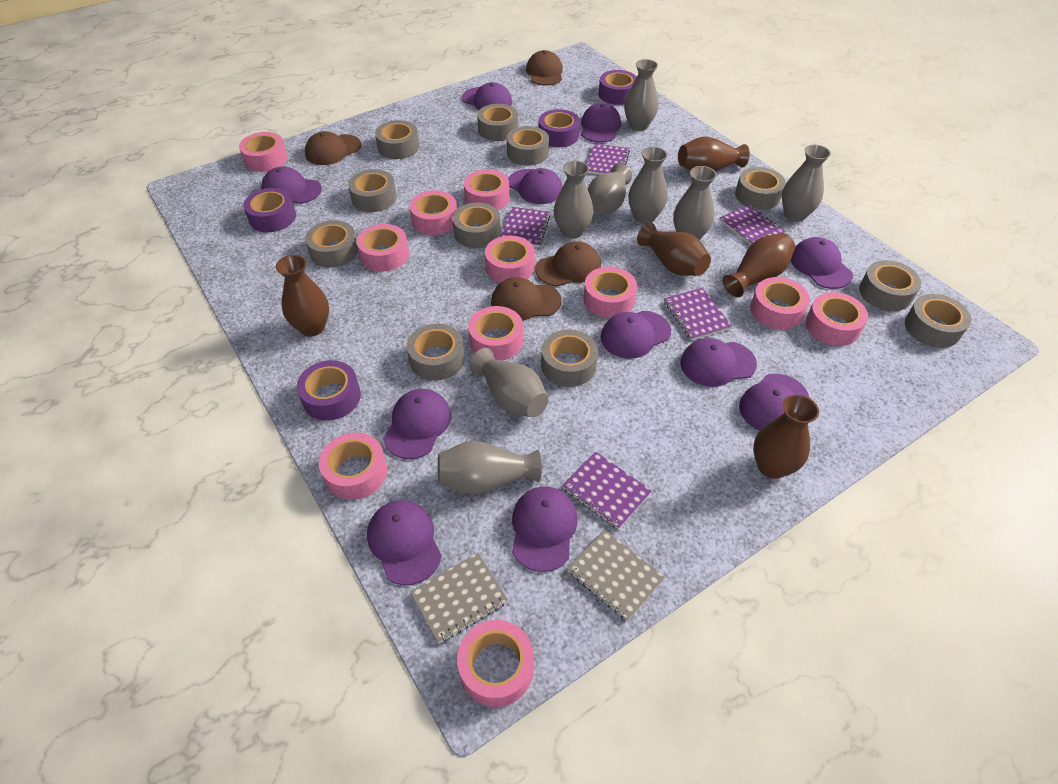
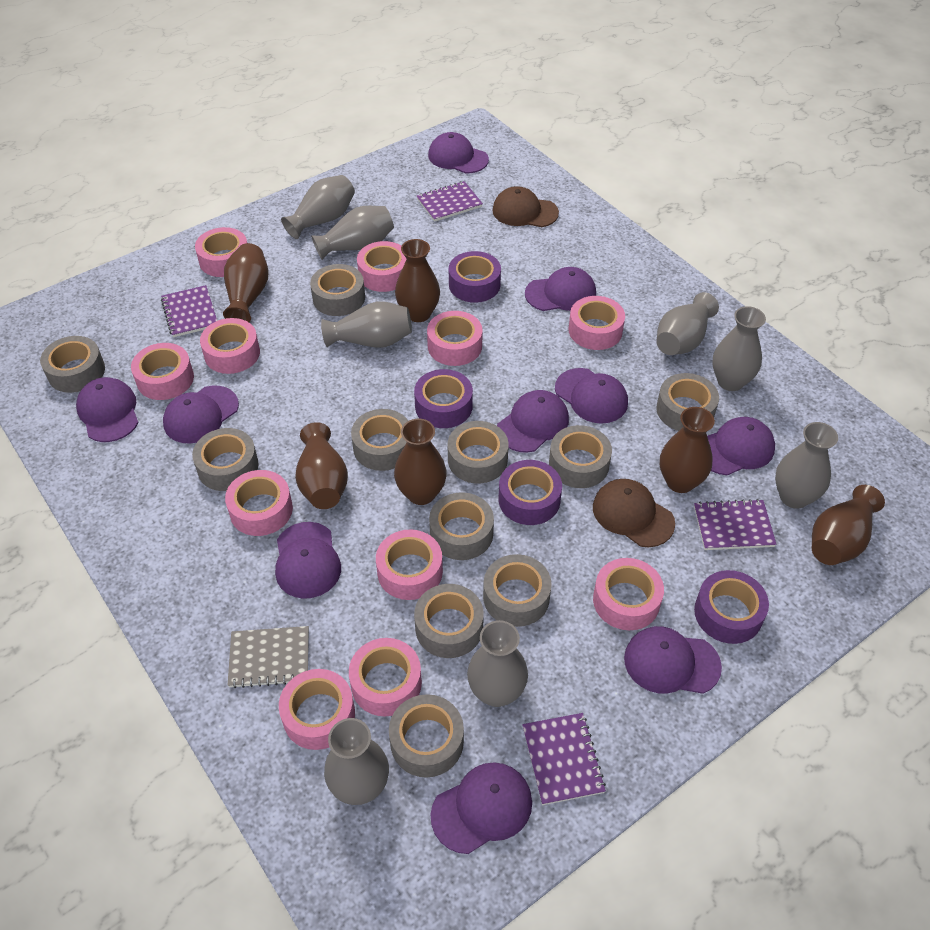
brown cap: 4 -> 2
brown vase: 5 -> 6
grey notebook: 2 -> 1
purple cap: 11 -> 10
purple notebook: 5 -> 4

